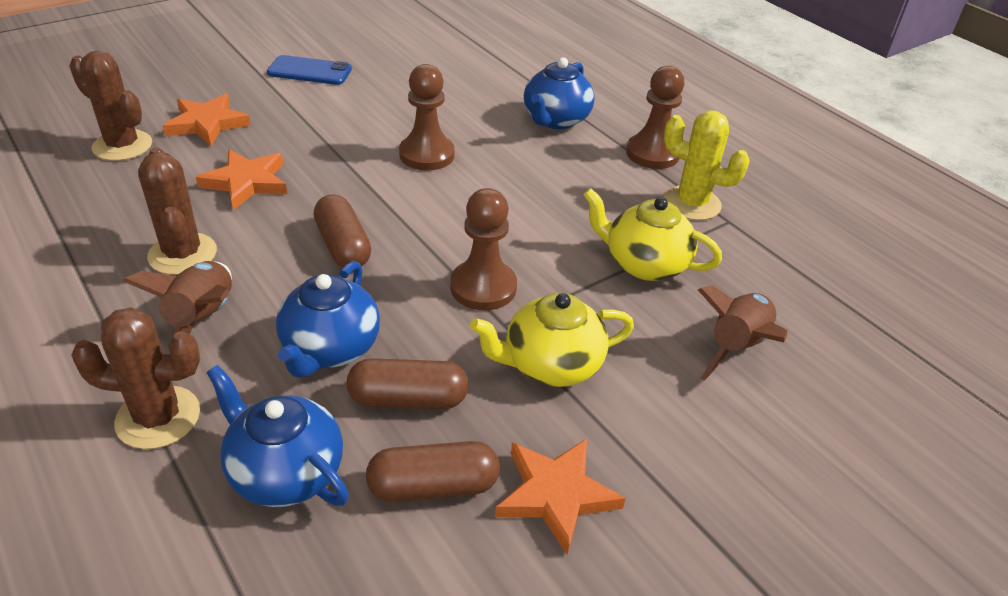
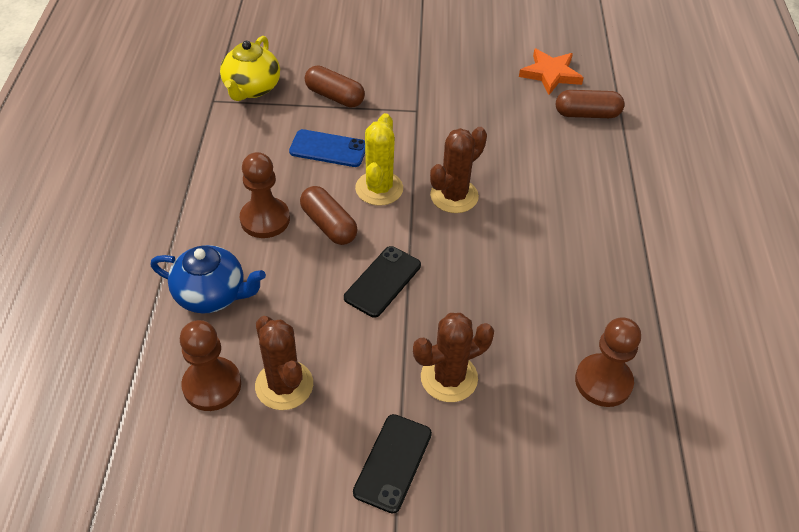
black phone: 0 -> 2
blue teapot: 3 -> 1
brown rocket: 2 -> 0
orange star: 3 -> 1
yellow teapot: 2 -> 1

